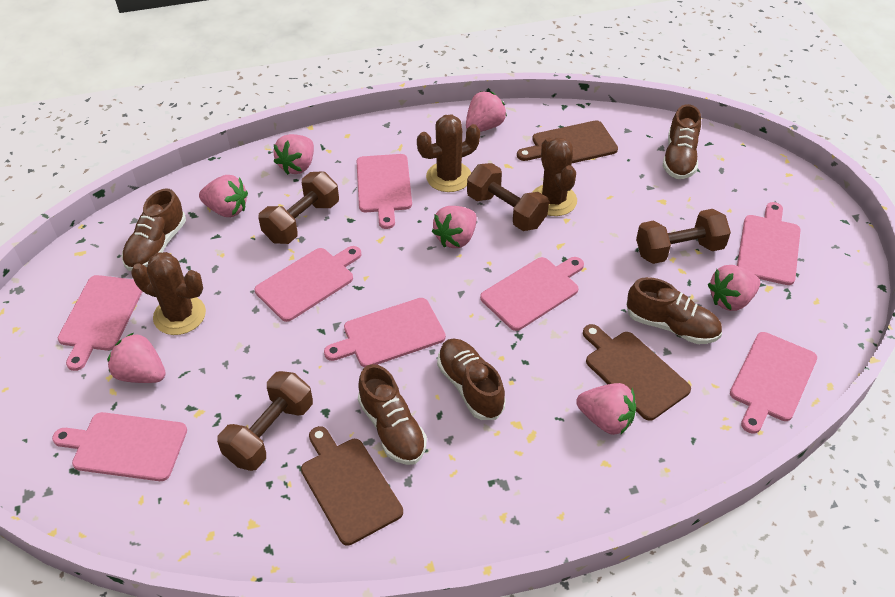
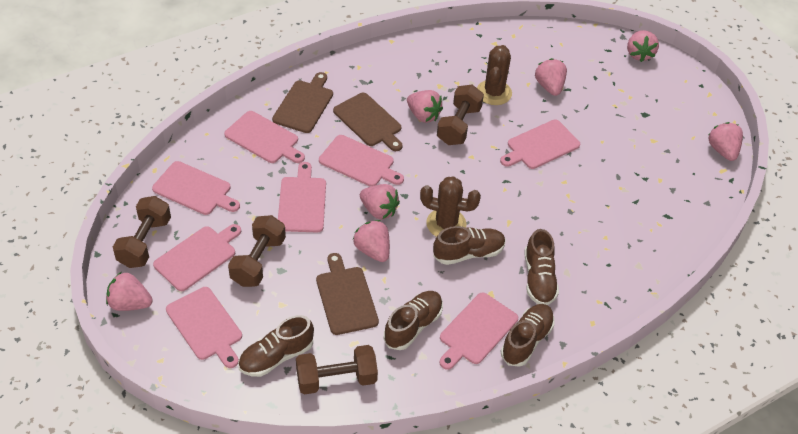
brown cactus: 3 -> 2

